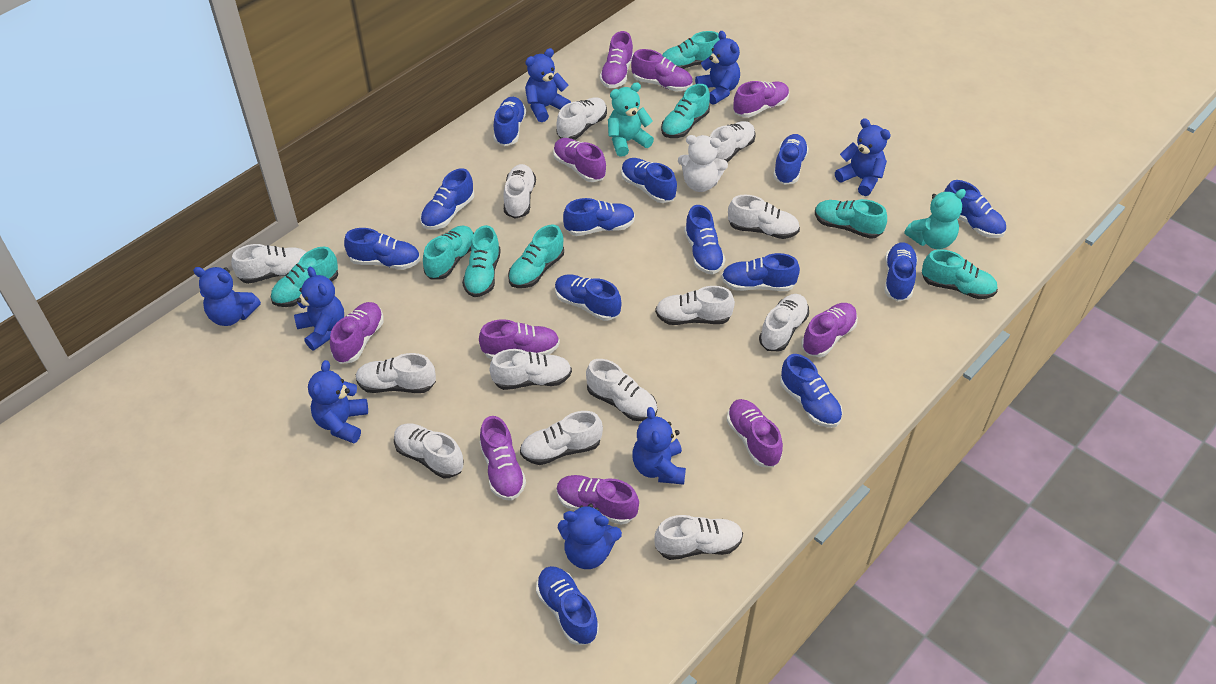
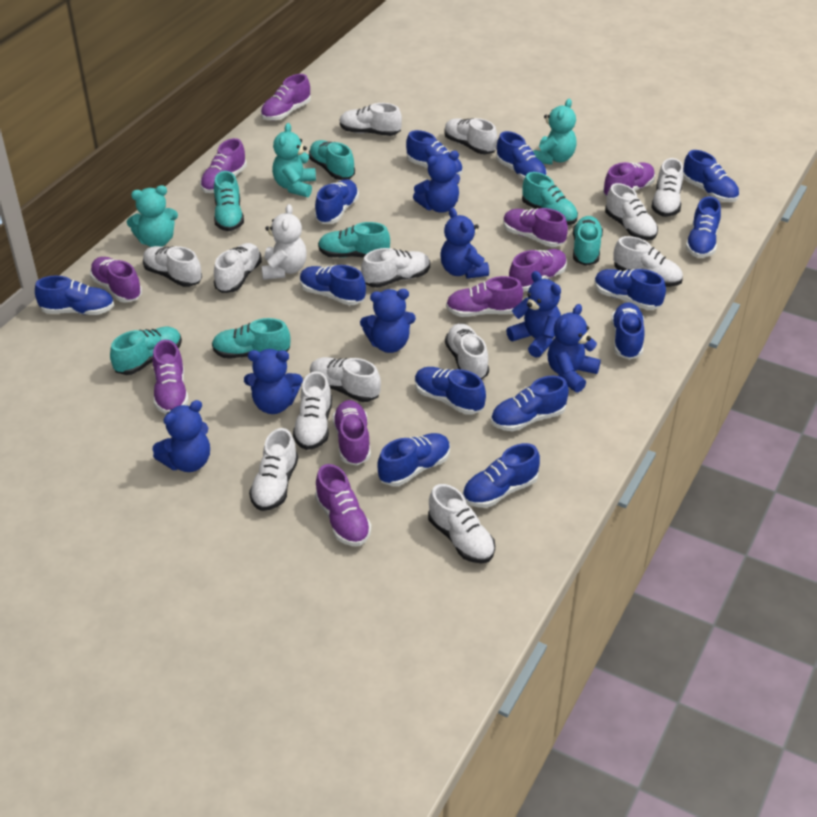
blue teddy bear: 8 -> 7
turquoise shoe: 8 -> 7
turquoise teddy bear: 2 -> 3

